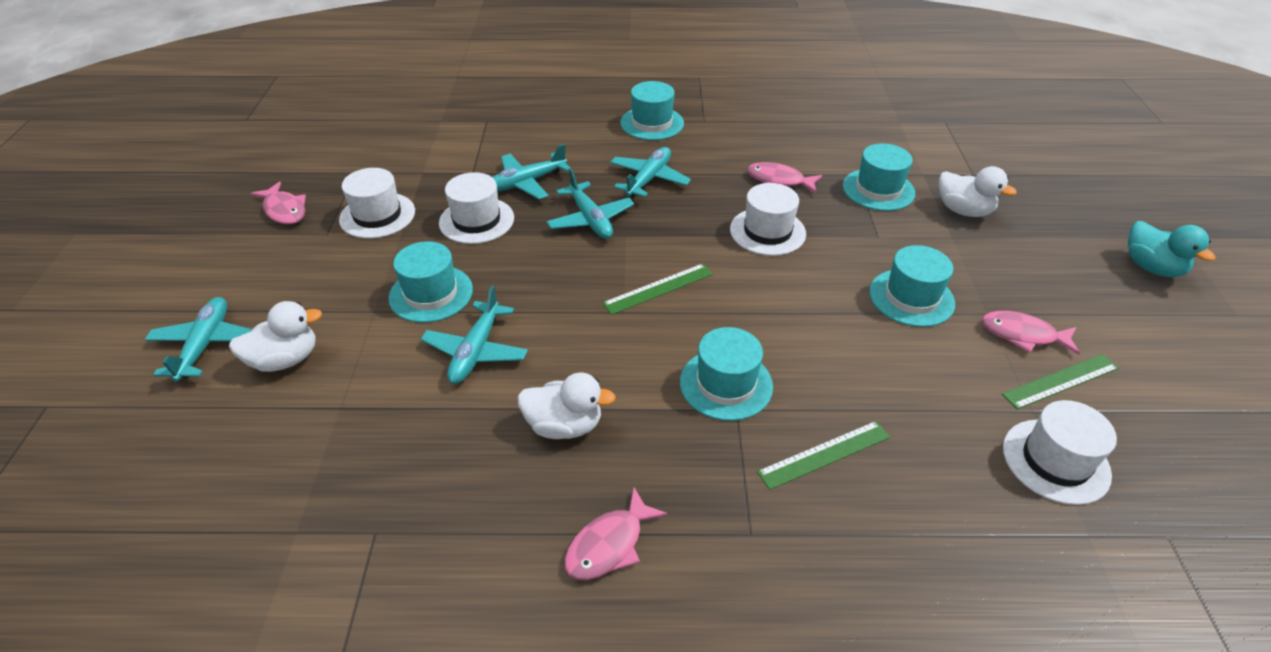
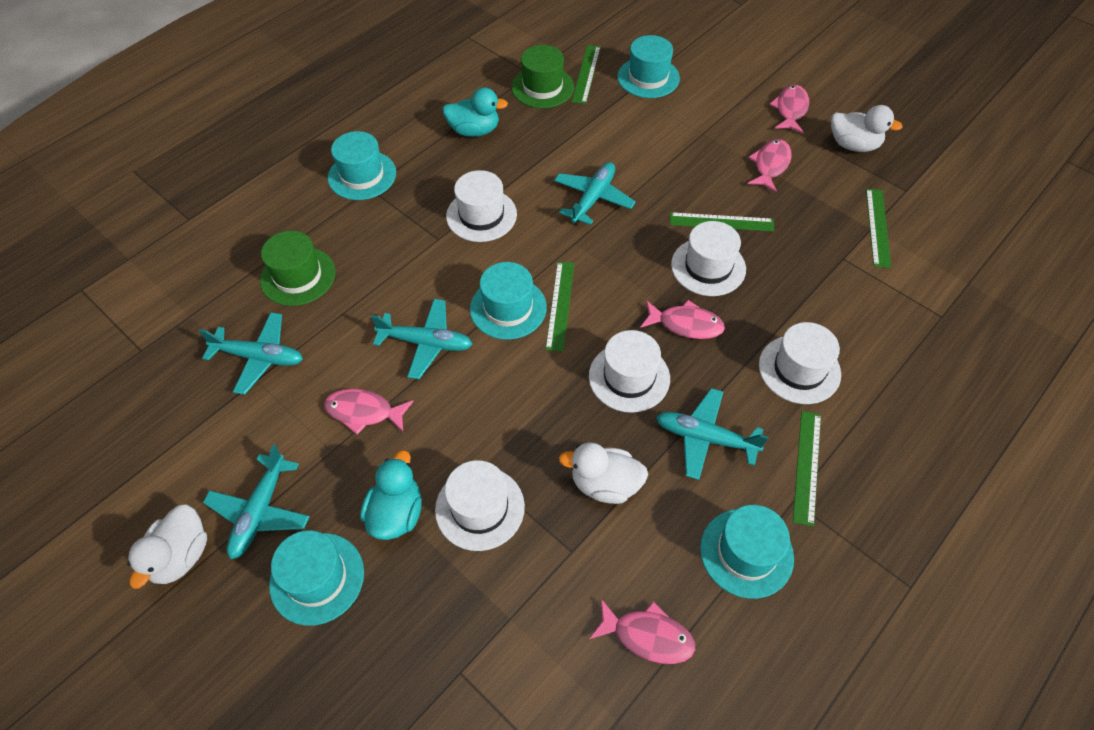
green hat: 0 -> 2
green ruler: 3 -> 5
pink fish: 4 -> 5
turquoise duck: 1 -> 2
white hat: 4 -> 5

